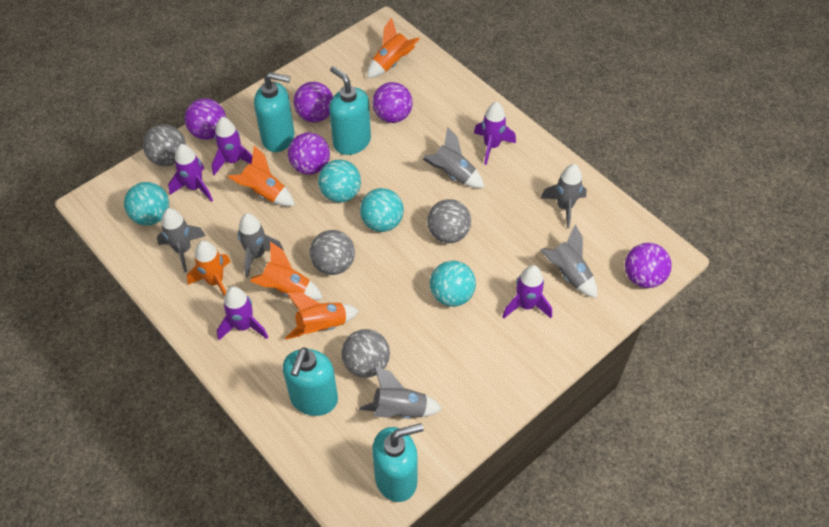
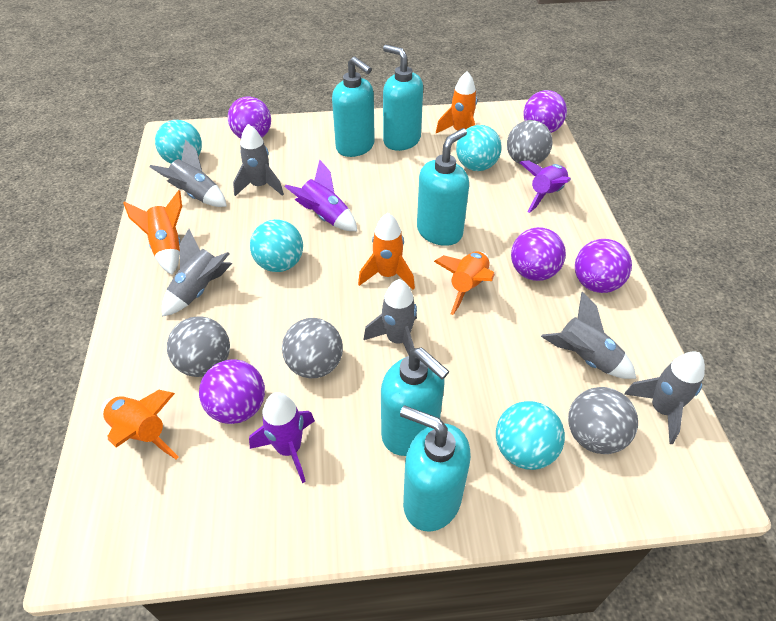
purple rocket: 5 -> 3
turquoise soap dispenser: 4 -> 5

